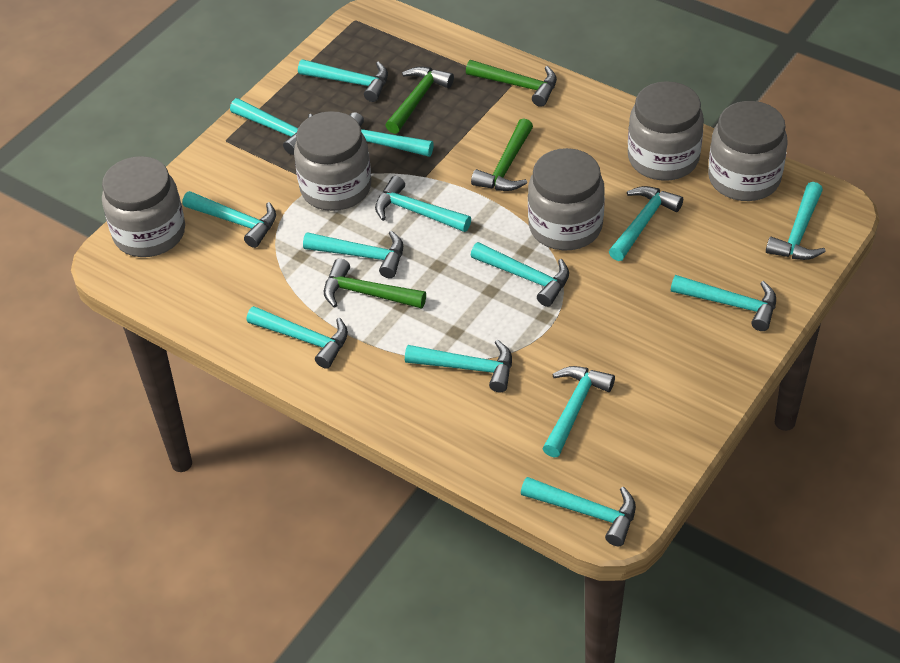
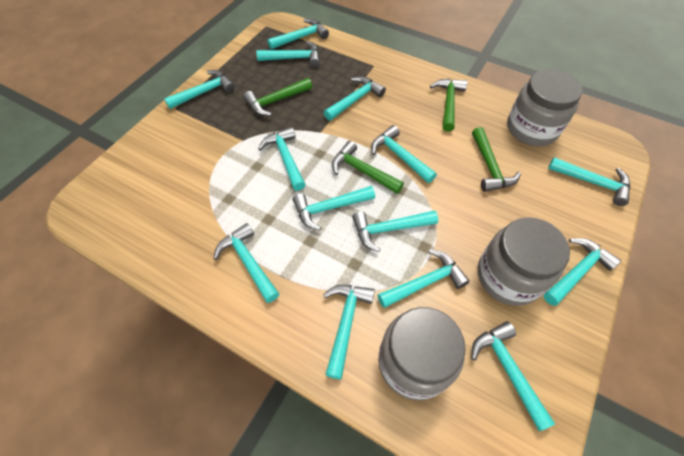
grey jar: 5 -> 3

